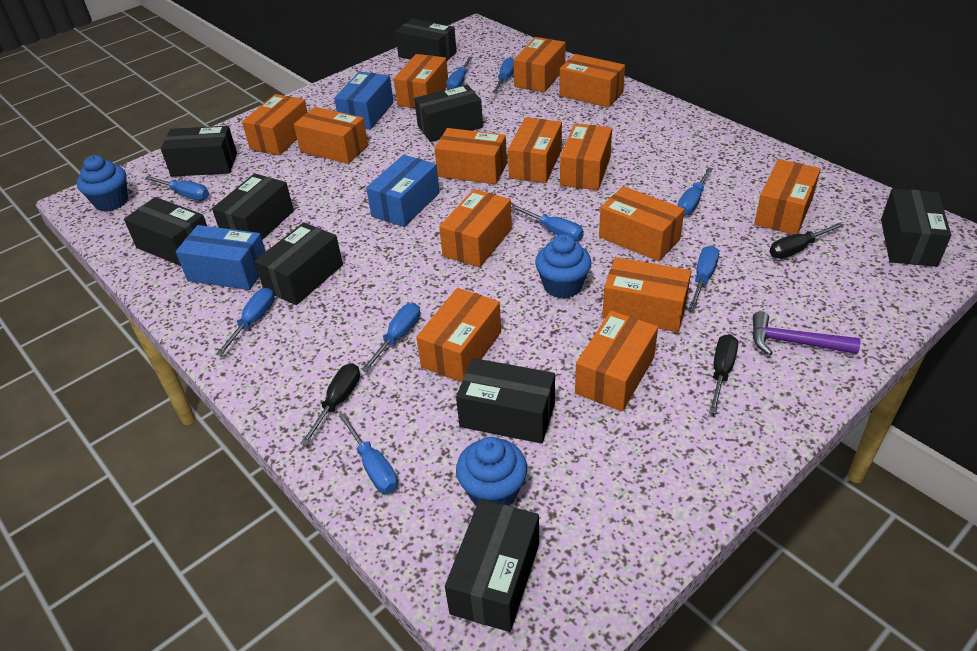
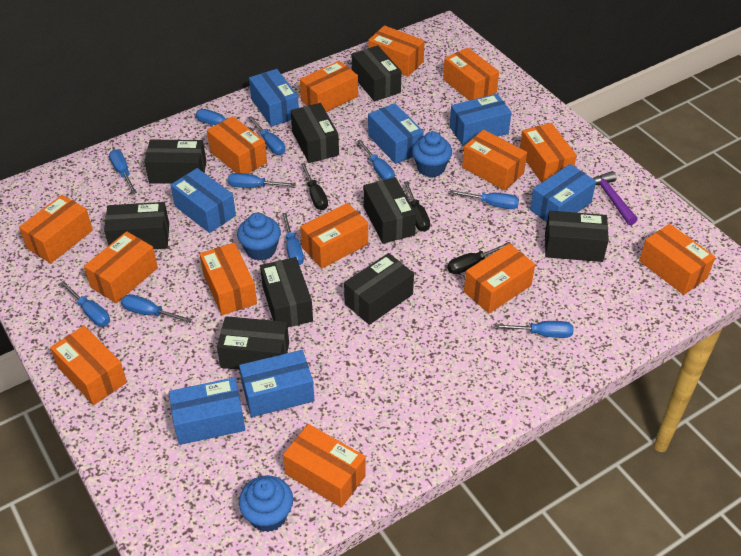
blue box: 3 -> 7
blue screwdriver: 9 -> 10

